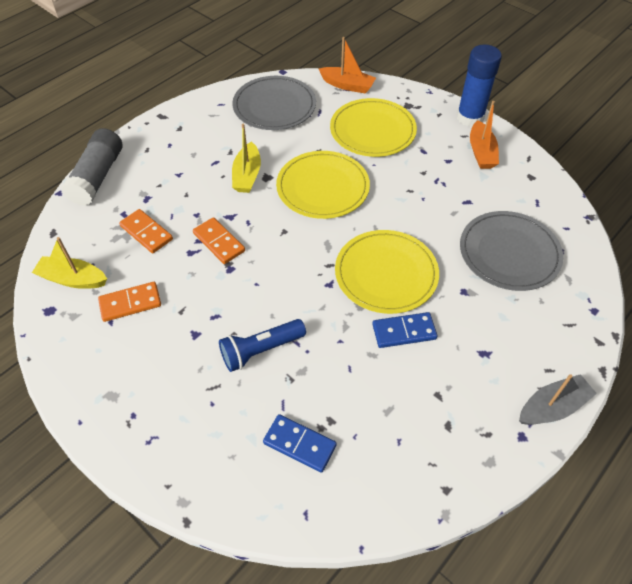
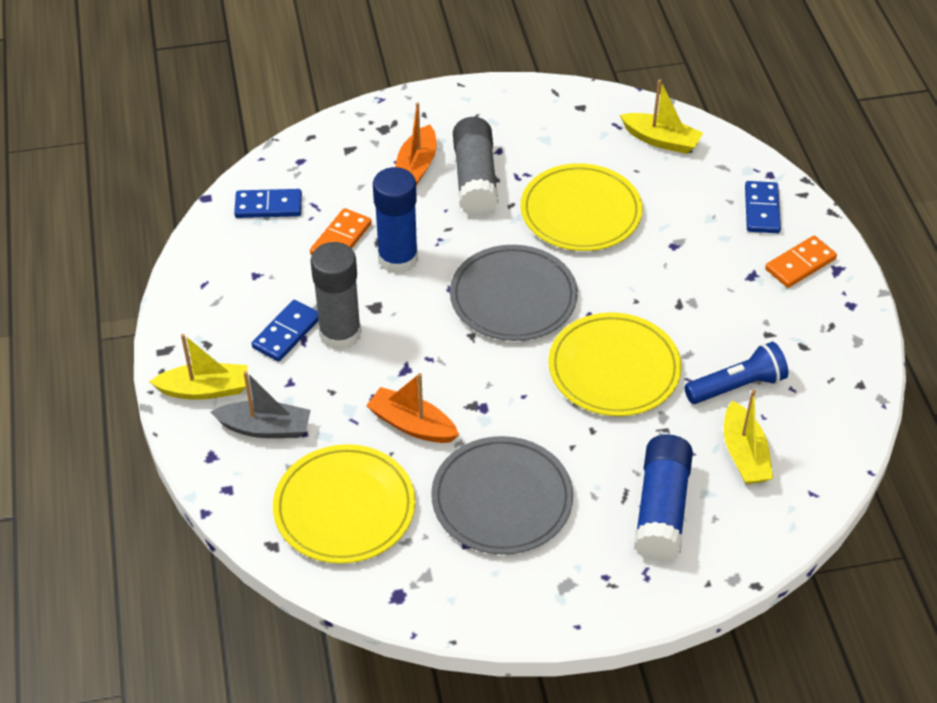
blue domino: 2 -> 3
blue glue stick: 1 -> 2
grey glue stick: 1 -> 2
orange domino: 3 -> 2
yellow boat: 2 -> 3

